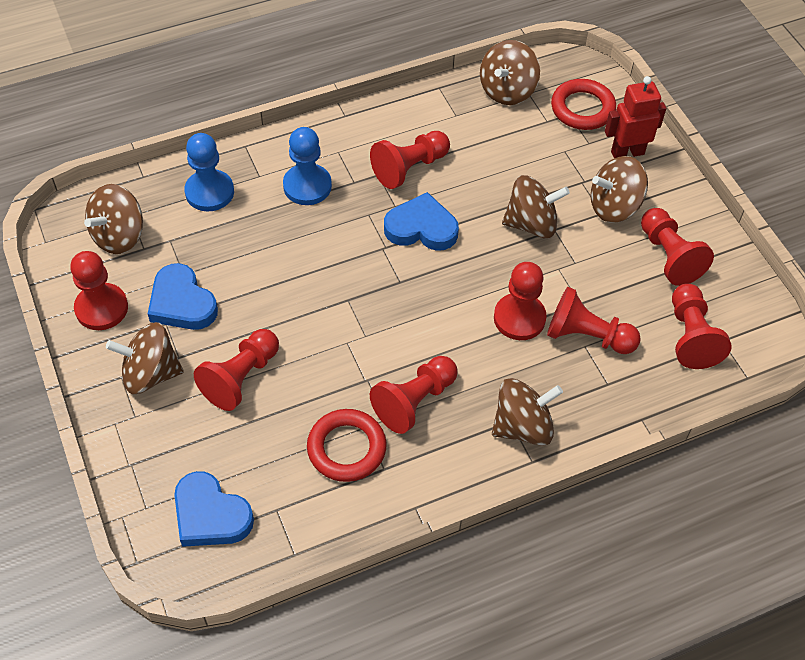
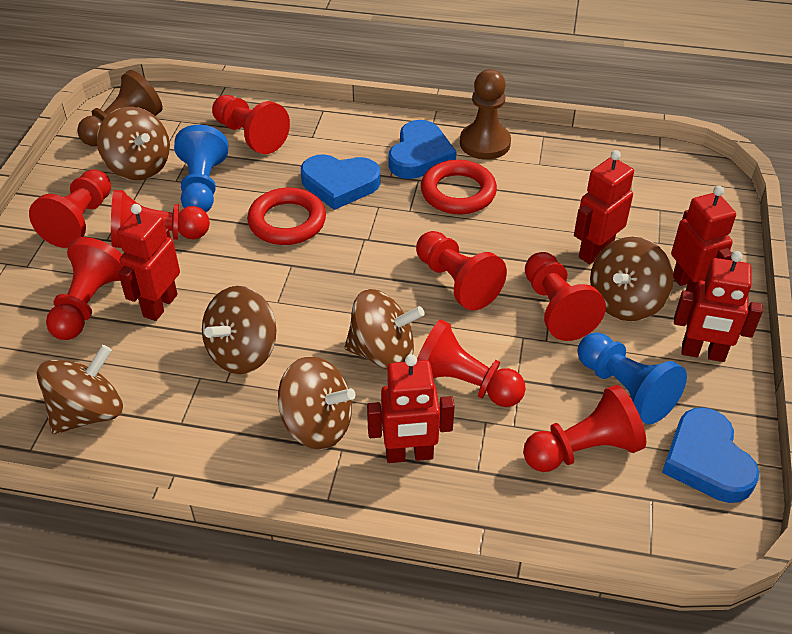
brown pawn: 0 -> 2
red robot: 1 -> 5

